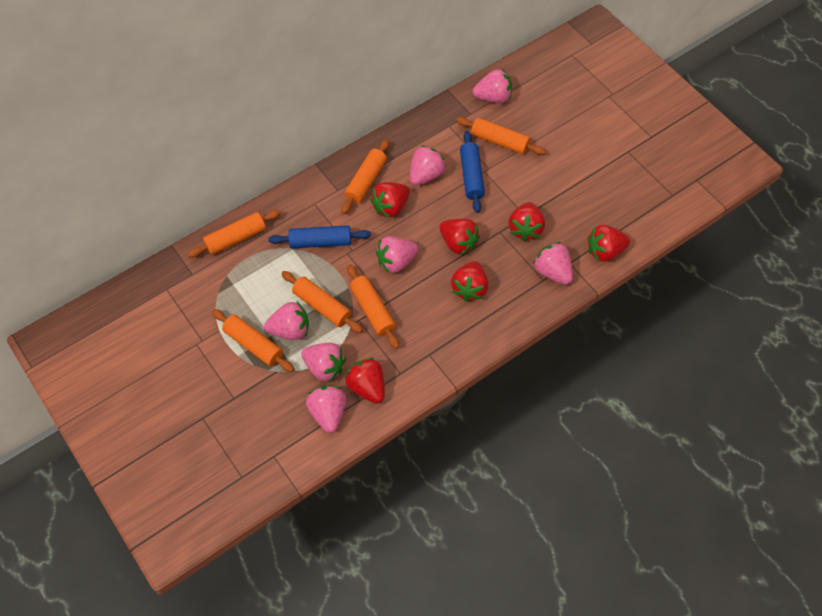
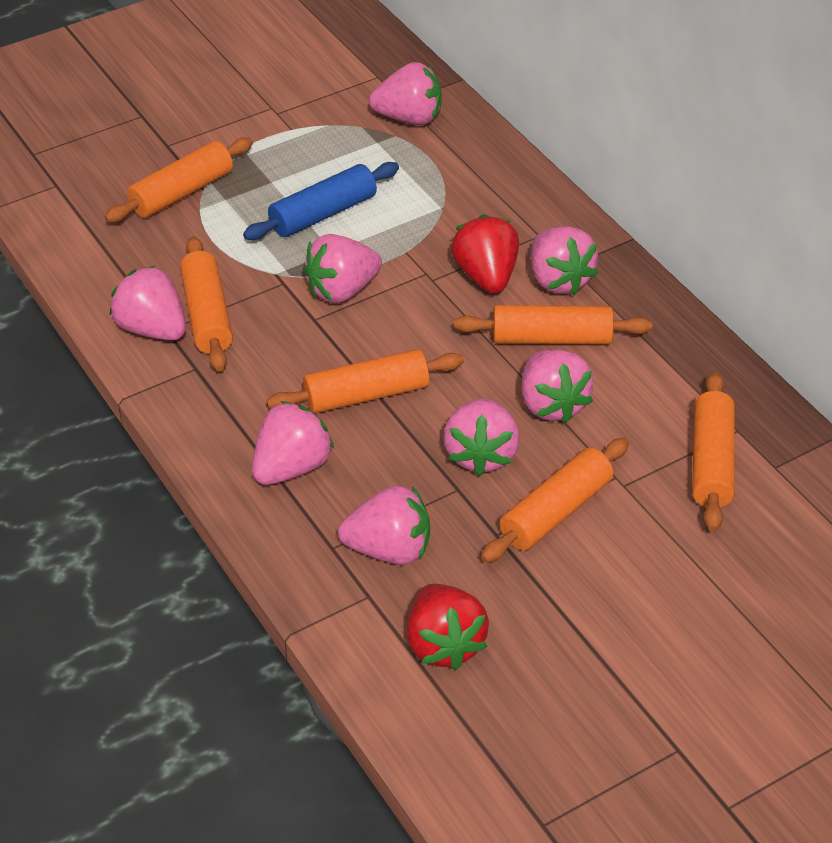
blue rolling pin: 2 -> 1
pink strawberry: 7 -> 8
red strawberry: 6 -> 2

